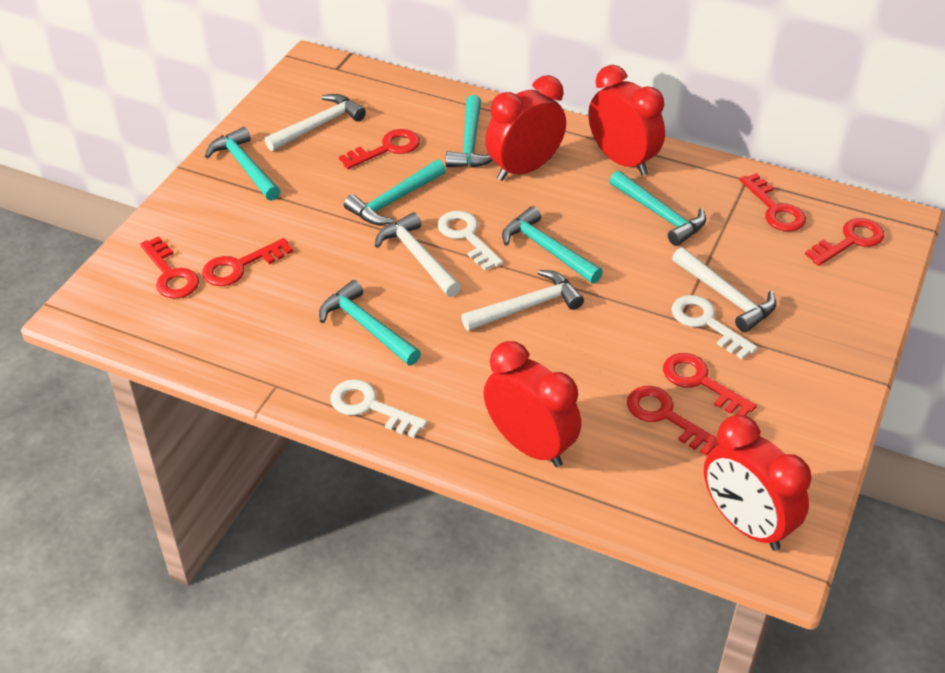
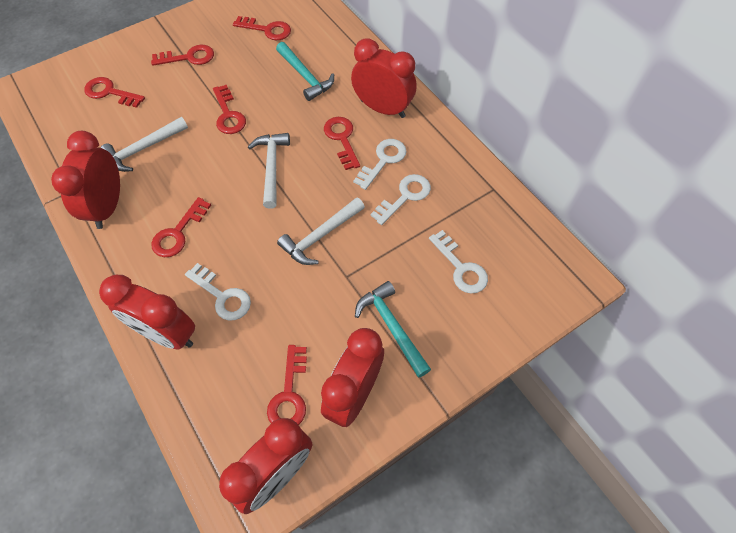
red clock: 4 -> 5
turquoise hammer: 6 -> 2
white hammer: 4 -> 3
white key: 3 -> 4

